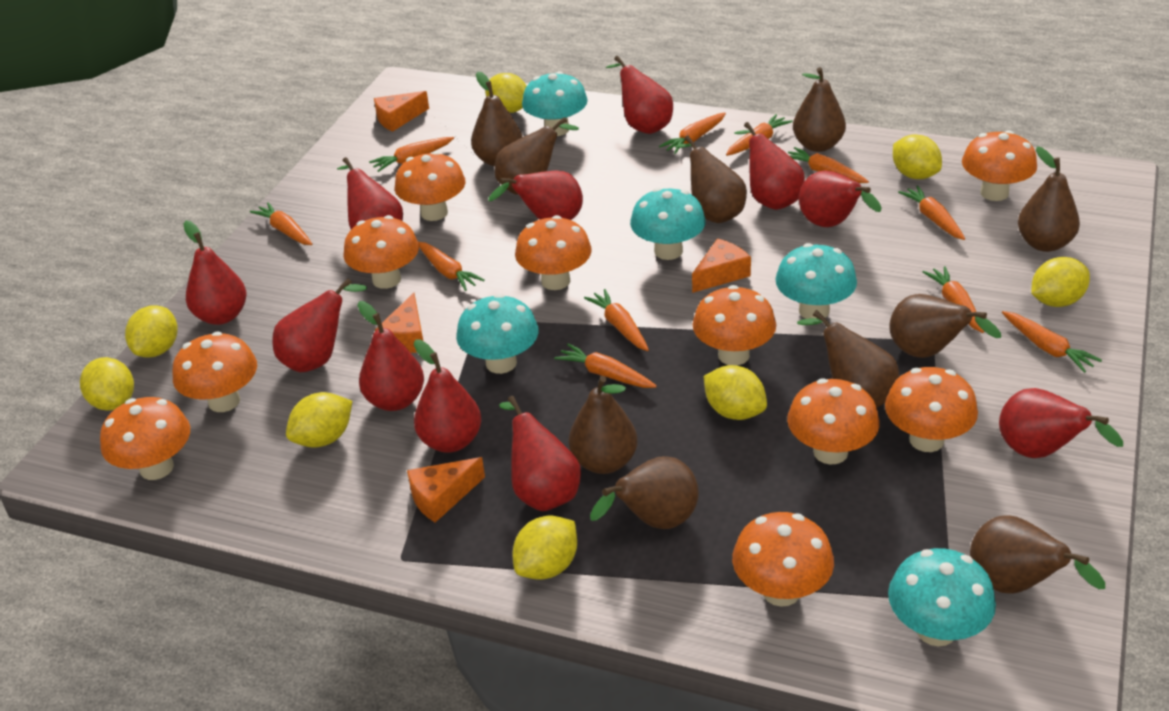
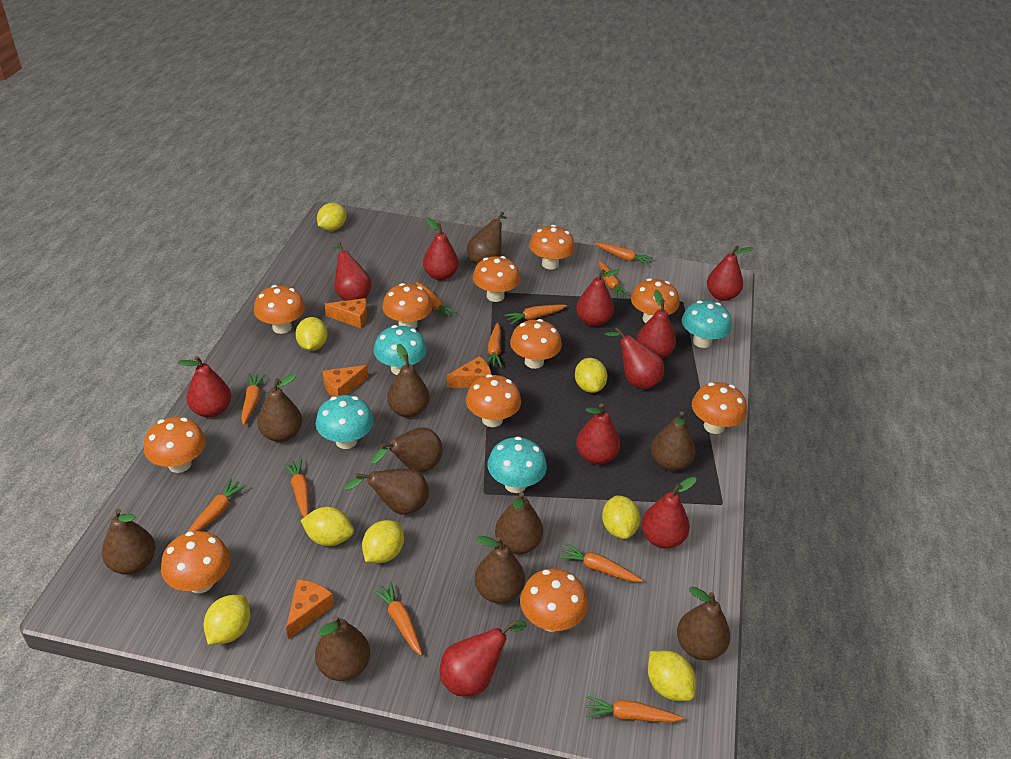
brown pear: 10 -> 11
orange mushroom: 10 -> 11
red pear: 11 -> 10
turquoise mushroom: 5 -> 4

